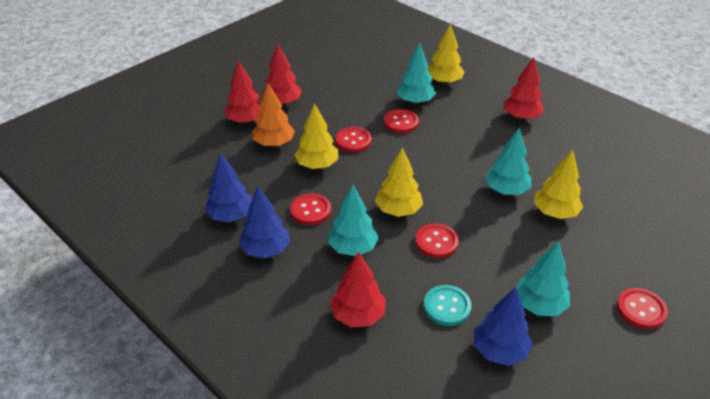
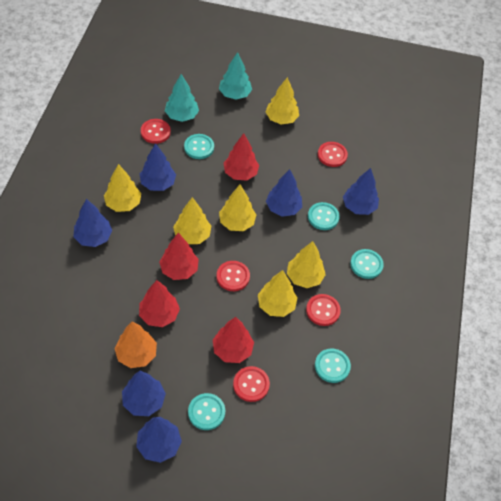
blue tree: 3 -> 6
turquoise button: 1 -> 5
turquoise tree: 4 -> 2
yellow tree: 4 -> 6

